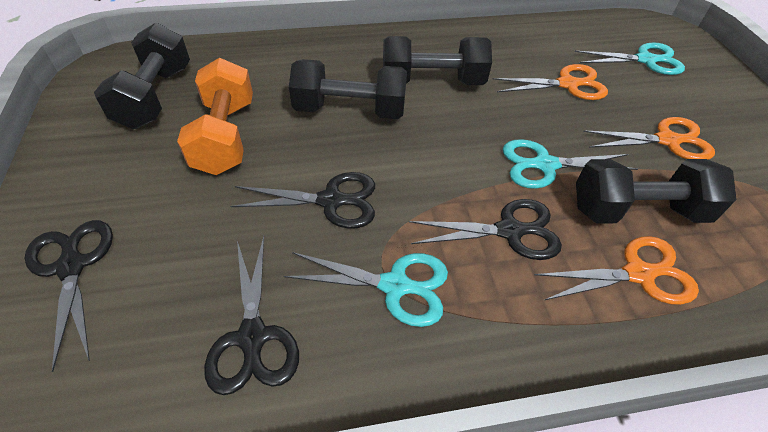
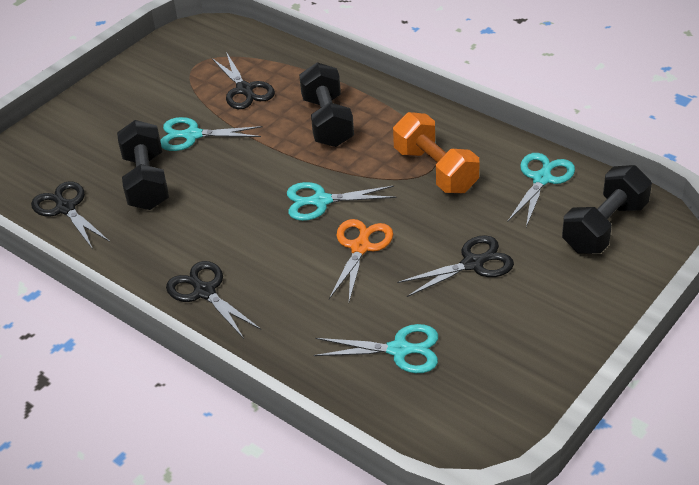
black dumbbell: 4 -> 3
orange scissors: 3 -> 1
turquoise scissors: 3 -> 4

